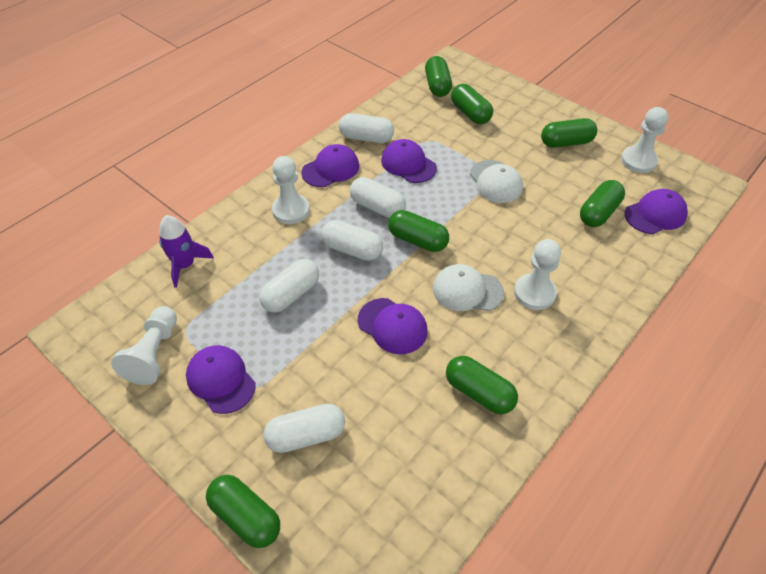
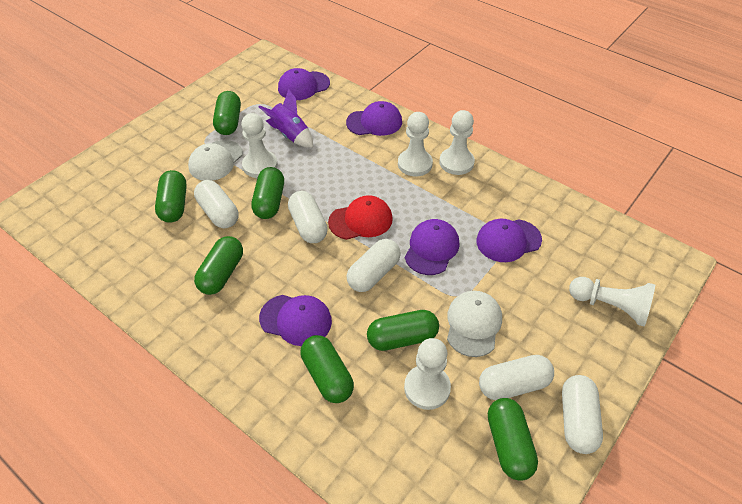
red cap: 0 -> 1
white pawn: 4 -> 5

